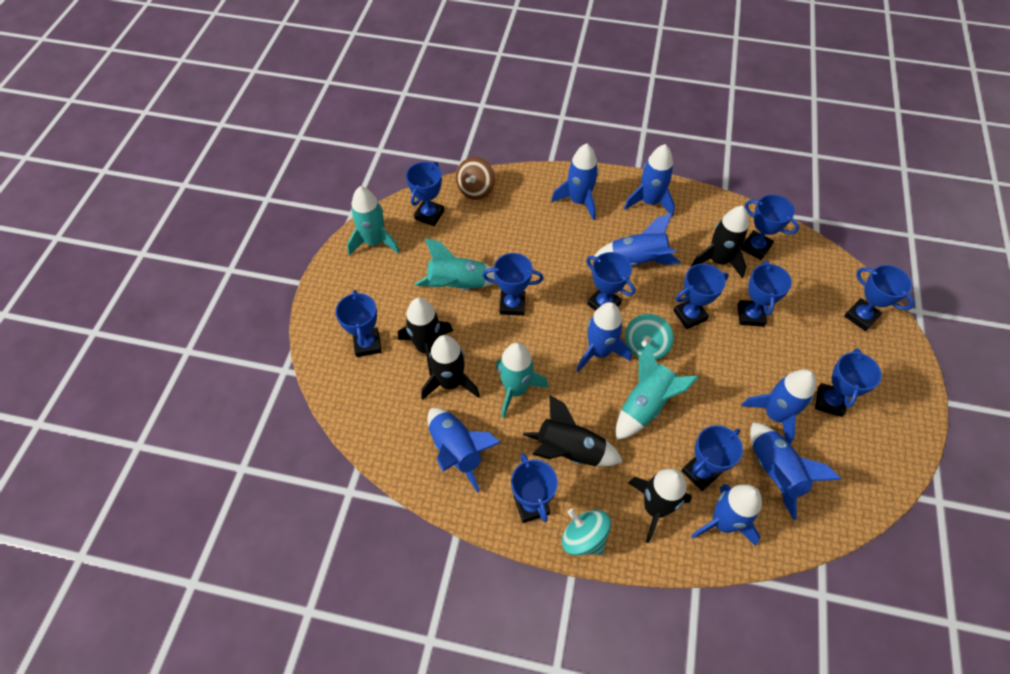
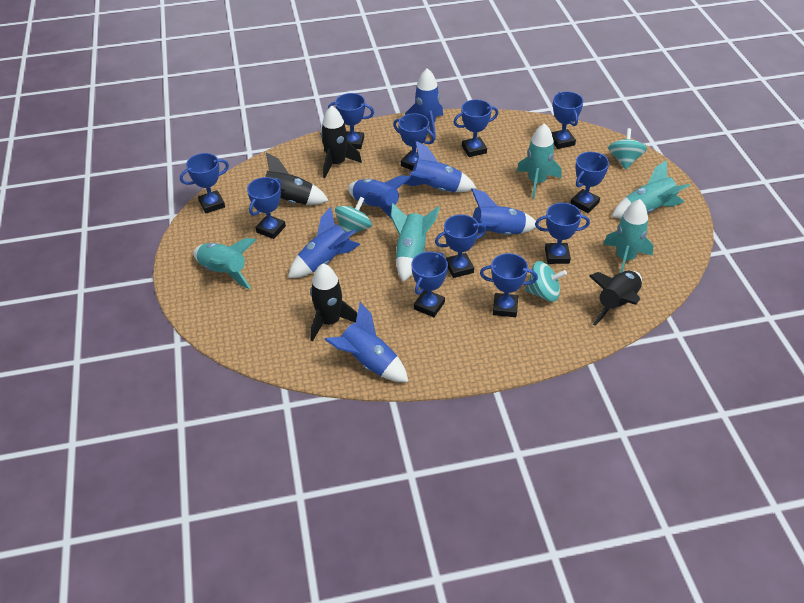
black rocket: 5 -> 4
blue rocket: 8 -> 6
brown spinning top: 1 -> 0
turquoise rocket: 4 -> 5
turquoise spinning top: 2 -> 3

